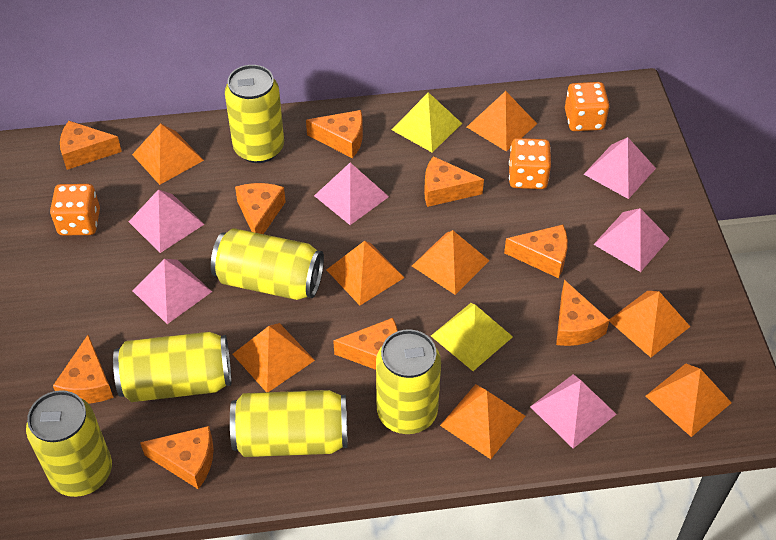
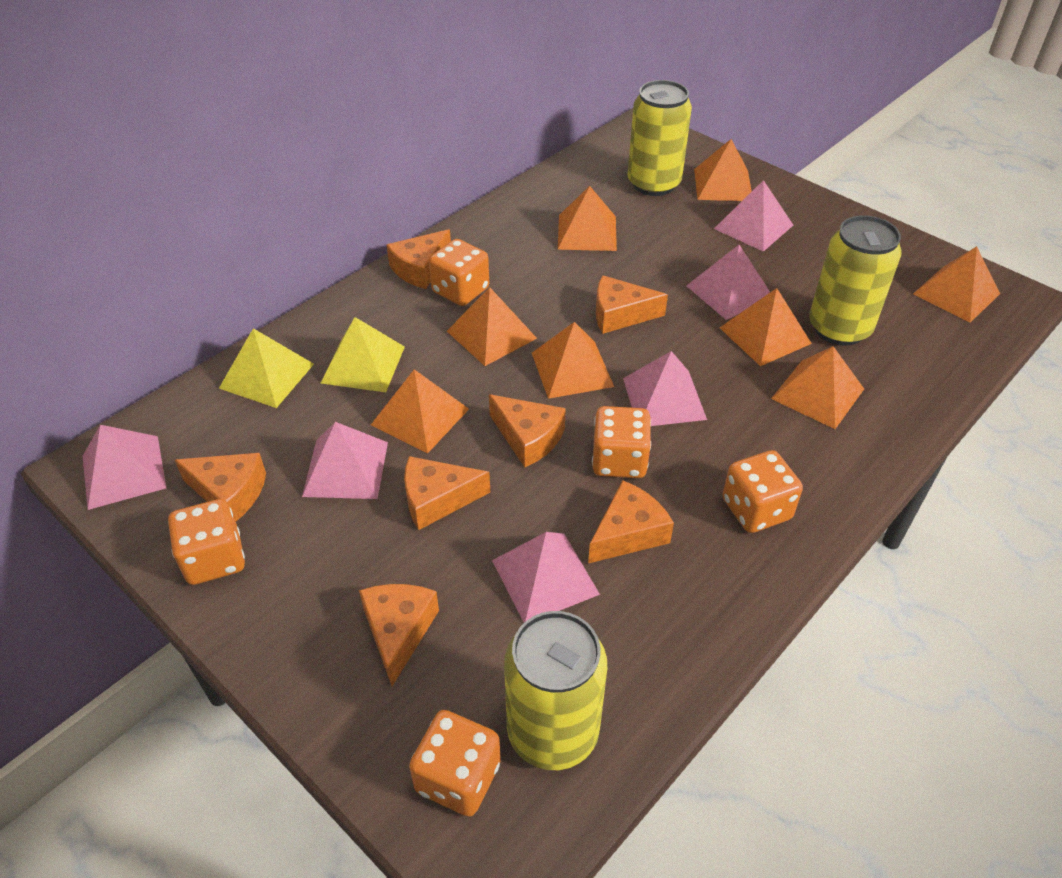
orange cheese: 9 -> 7
orange dice: 3 -> 5
yellow can: 6 -> 3

